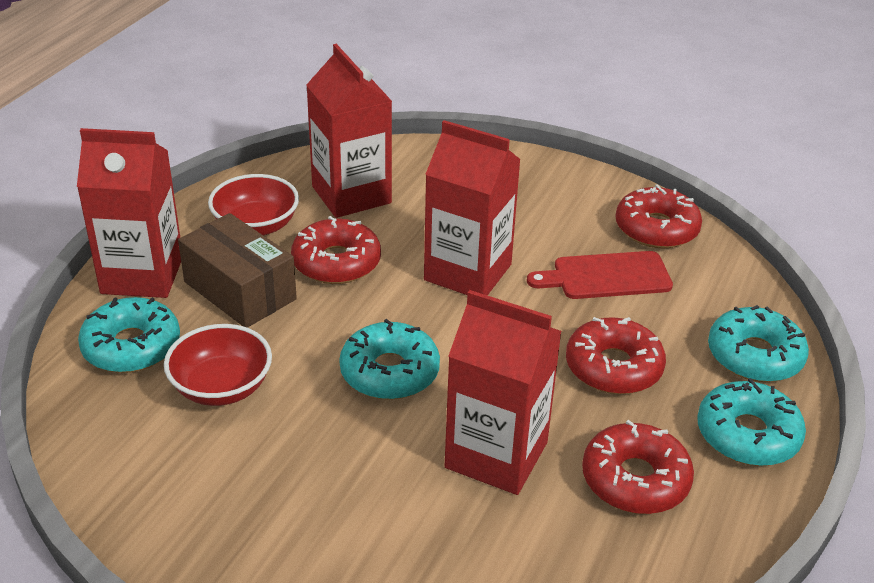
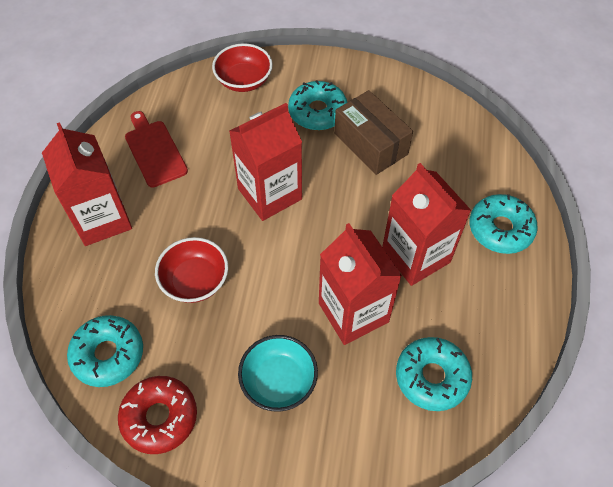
red donut: 4 -> 1
turquoise bowl: 0 -> 1

